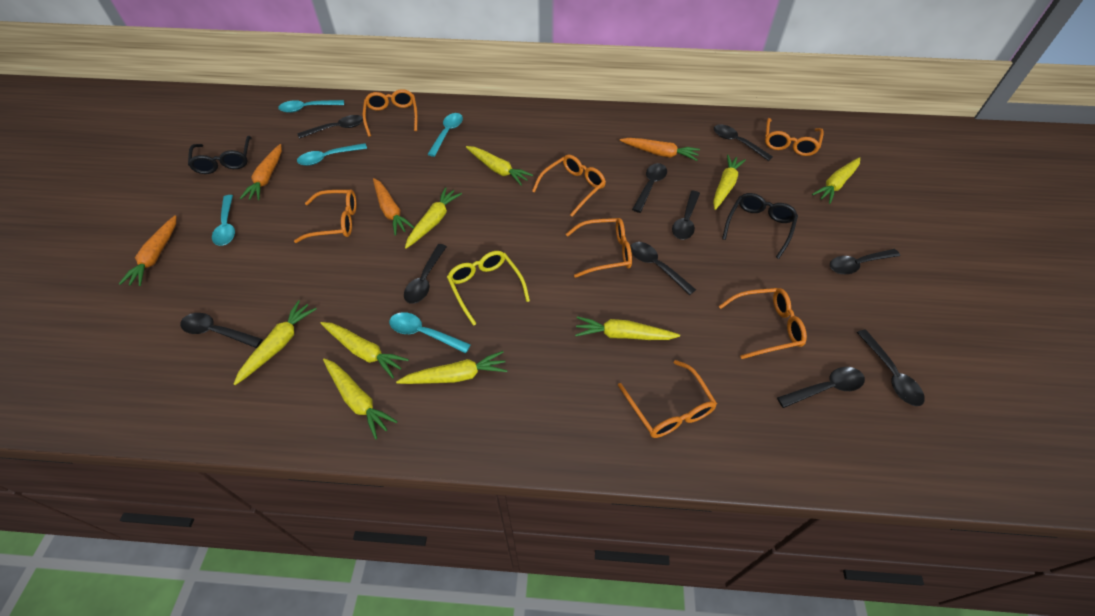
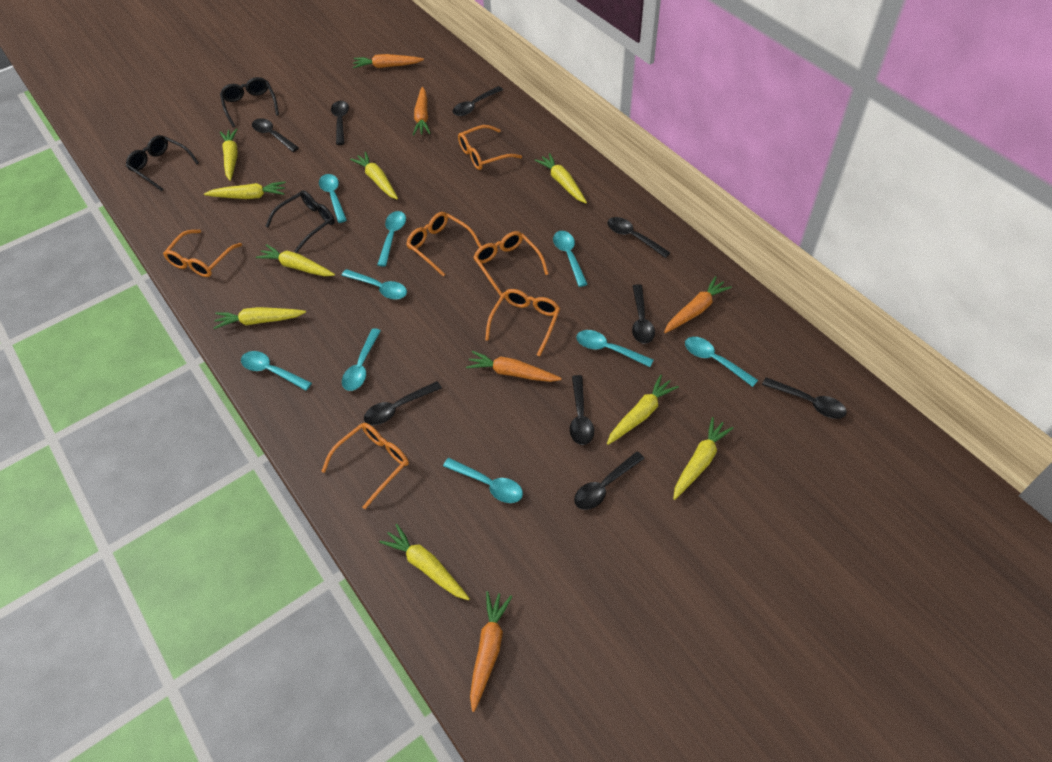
black glasses: 2 -> 3
black spoon: 10 -> 9
orange carrot: 4 -> 5
orange glasses: 7 -> 6
turquoise spoon: 5 -> 9
yellow glasses: 1 -> 0

